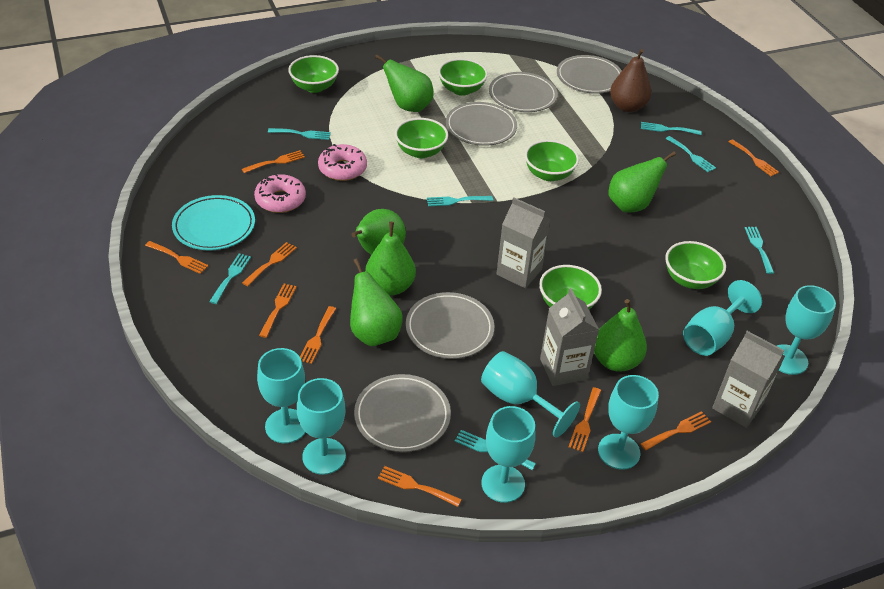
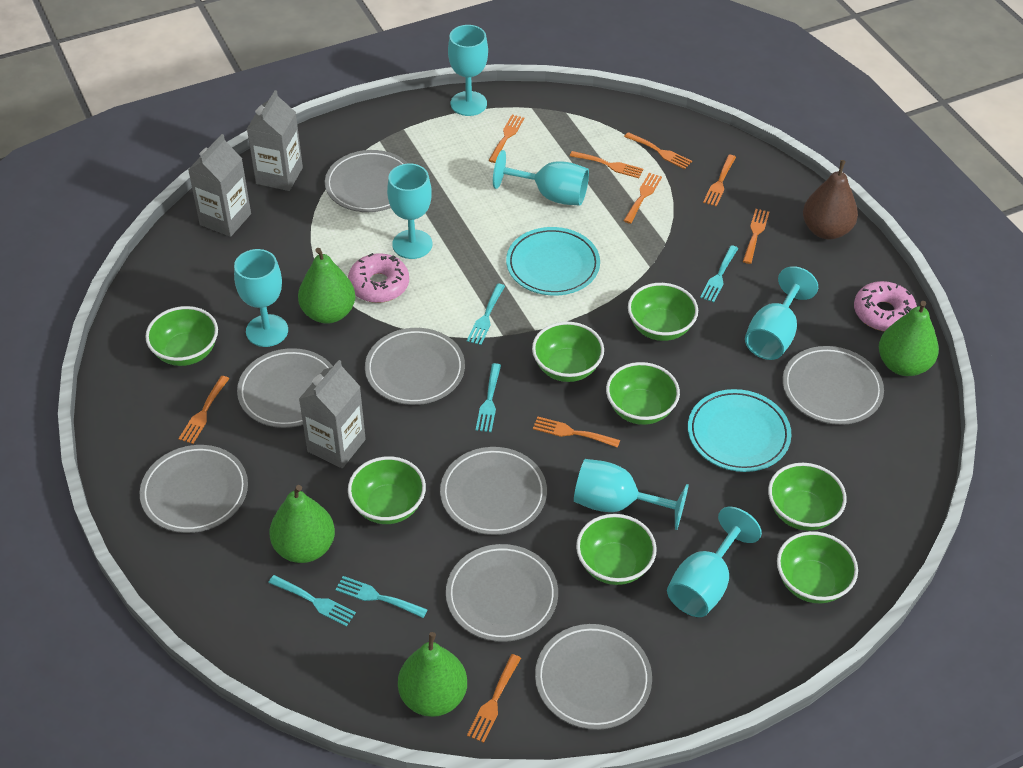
green bowl: 6 -> 8
green pear: 6 -> 4
grey plate: 5 -> 8
turquoise fork: 7 -> 5
turquoise plate: 1 -> 2

